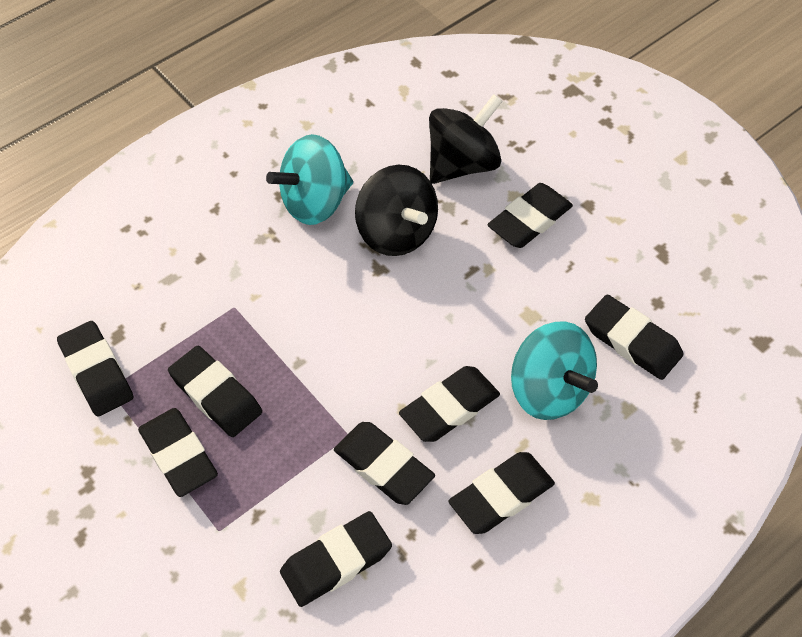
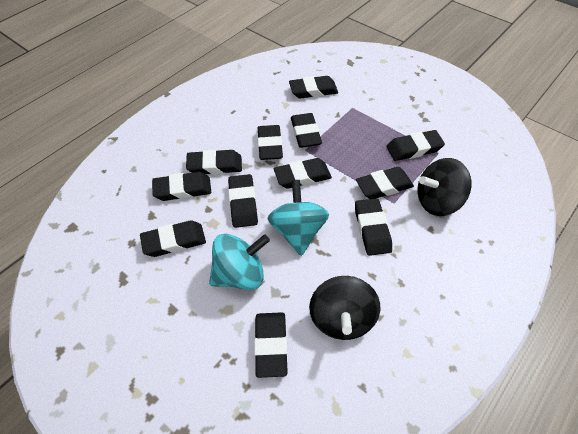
black eraser: 9 -> 12

